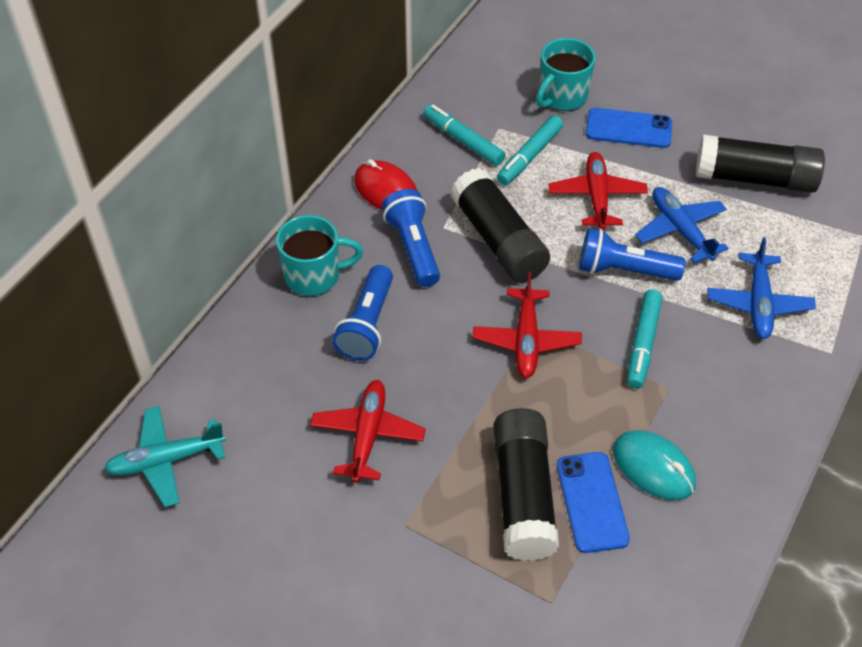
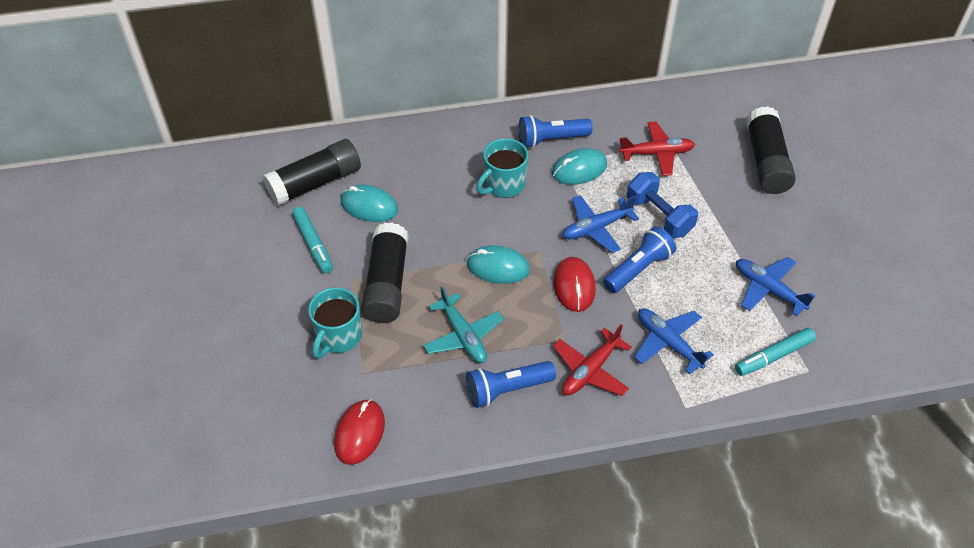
blue dumbbell: 0 -> 1
blue phone: 2 -> 0
blue plane: 2 -> 3
red mouse: 1 -> 2
red plane: 3 -> 2
turquoise marker: 3 -> 2
turquoise mouse: 1 -> 3

